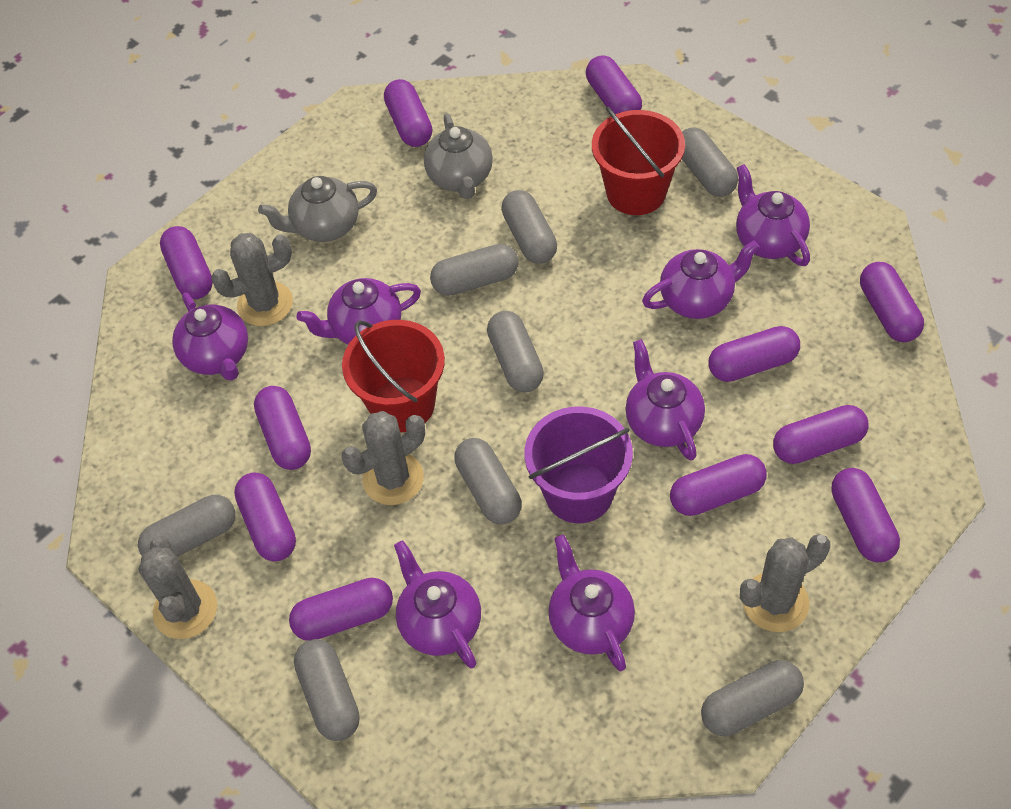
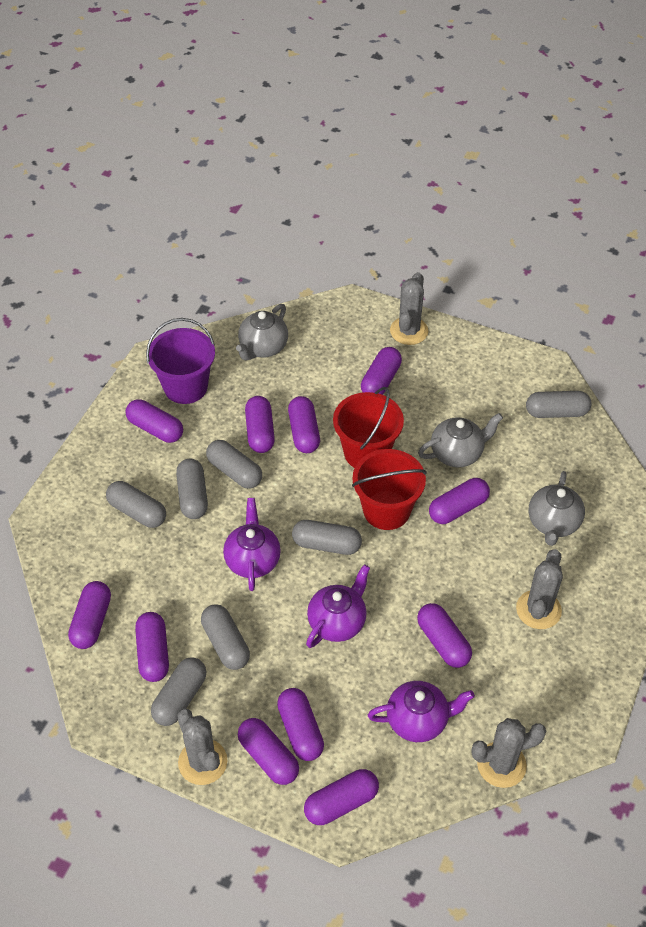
grey capsule: 8 -> 7
grey teapot: 2 -> 3
purple teapot: 7 -> 3

